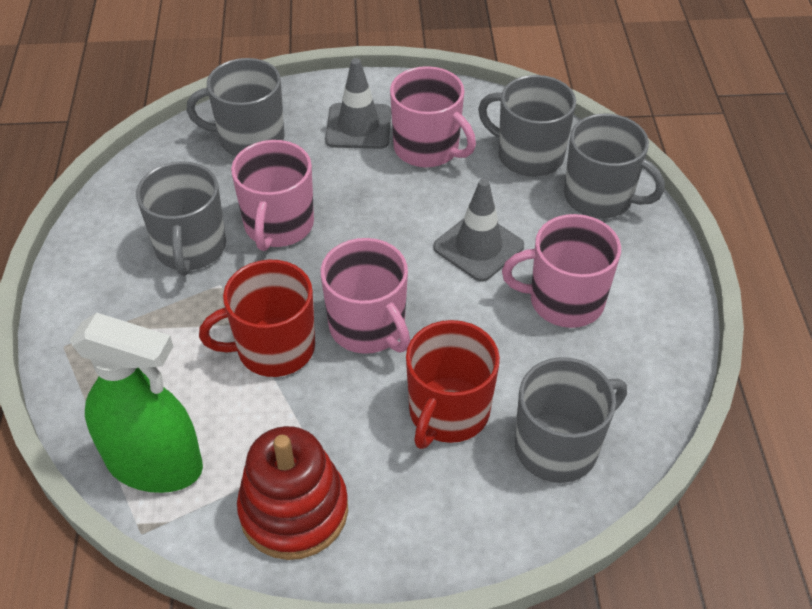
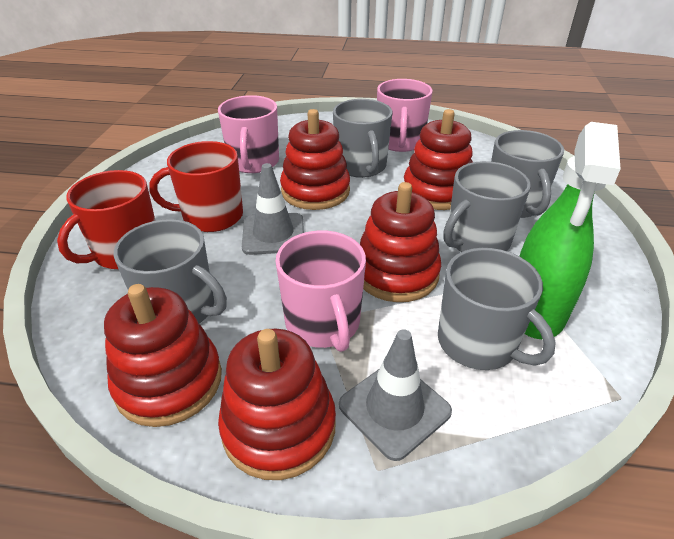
pink mug: 4 -> 3
red stacking toy: 1 -> 5

